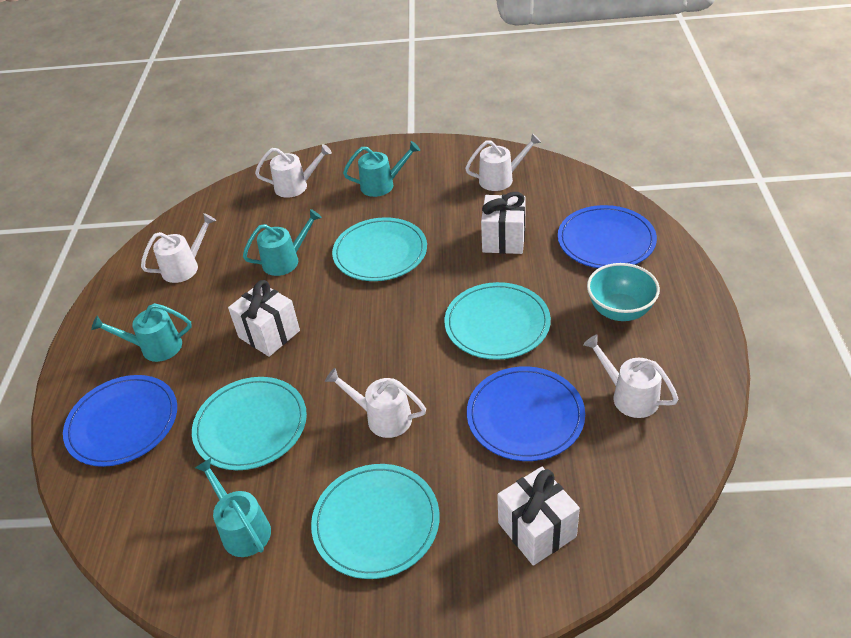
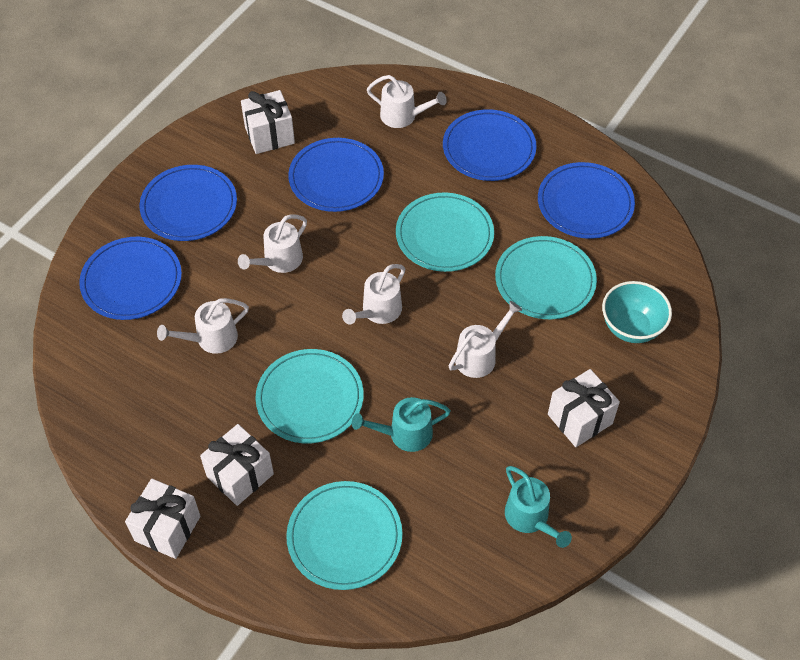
blue plate: 3 -> 5
turquoise watering can: 4 -> 2
white gift: 3 -> 4

